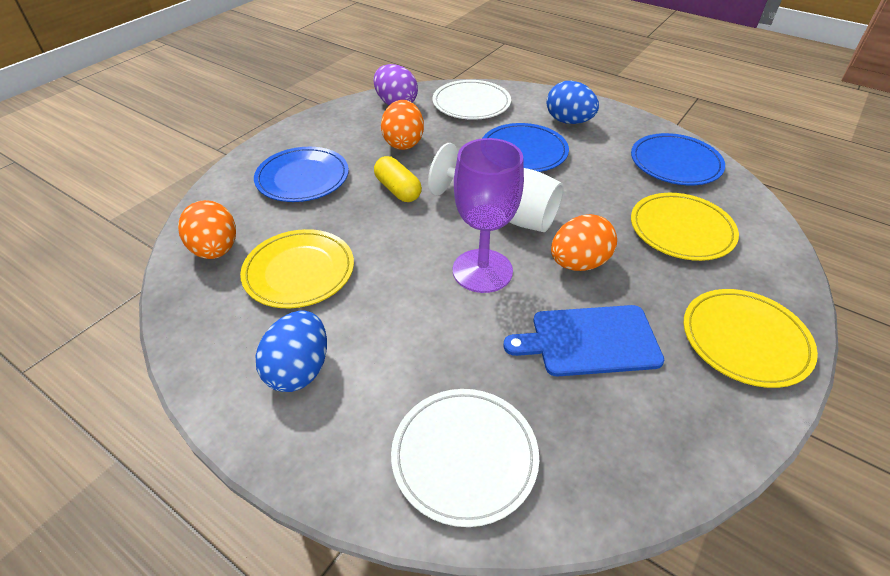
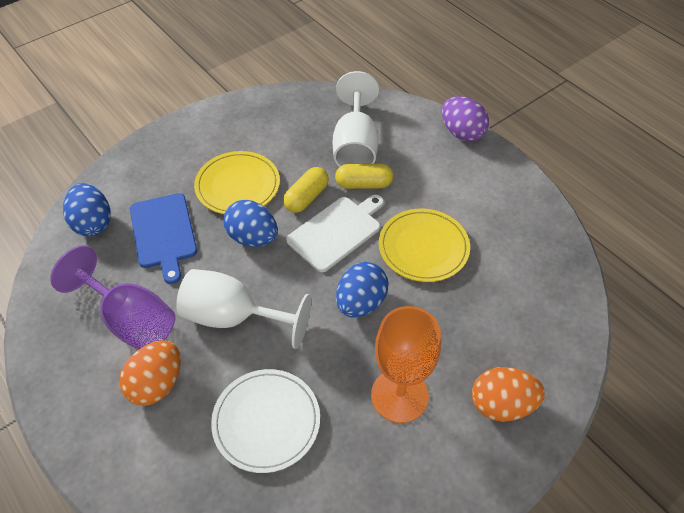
blue egg: 2 -> 3
blue plate: 3 -> 0
orange egg: 3 -> 2
orange goblet: 0 -> 1
white cutting board: 0 -> 1
white goblet: 1 -> 2
white plate: 2 -> 1
yellow capsule: 1 -> 2
yellow plate: 3 -> 2

